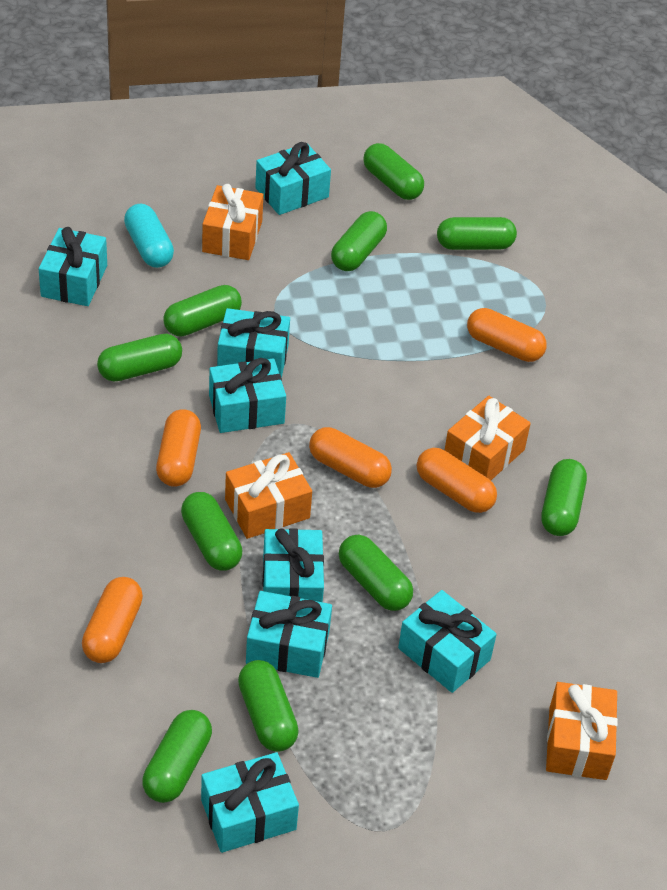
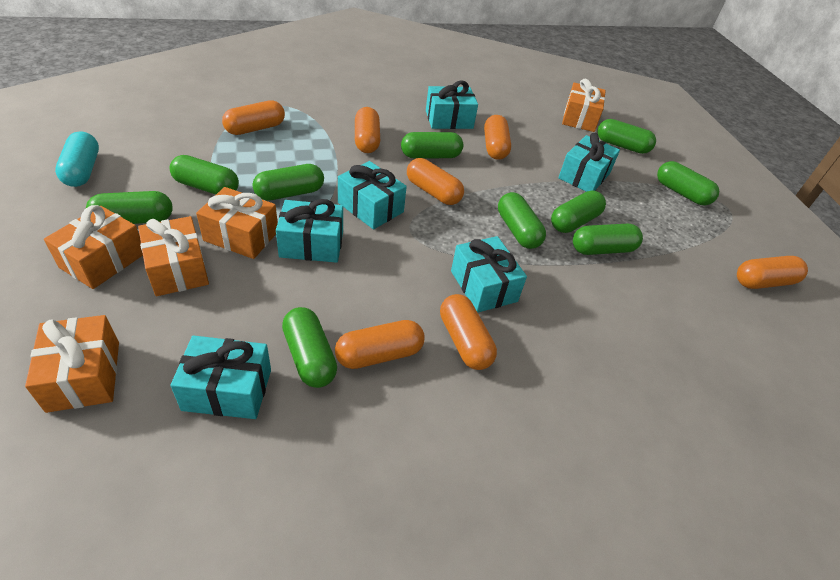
orange capsule: 5 -> 7
orange gift: 4 -> 5
turquoise gift: 8 -> 6

